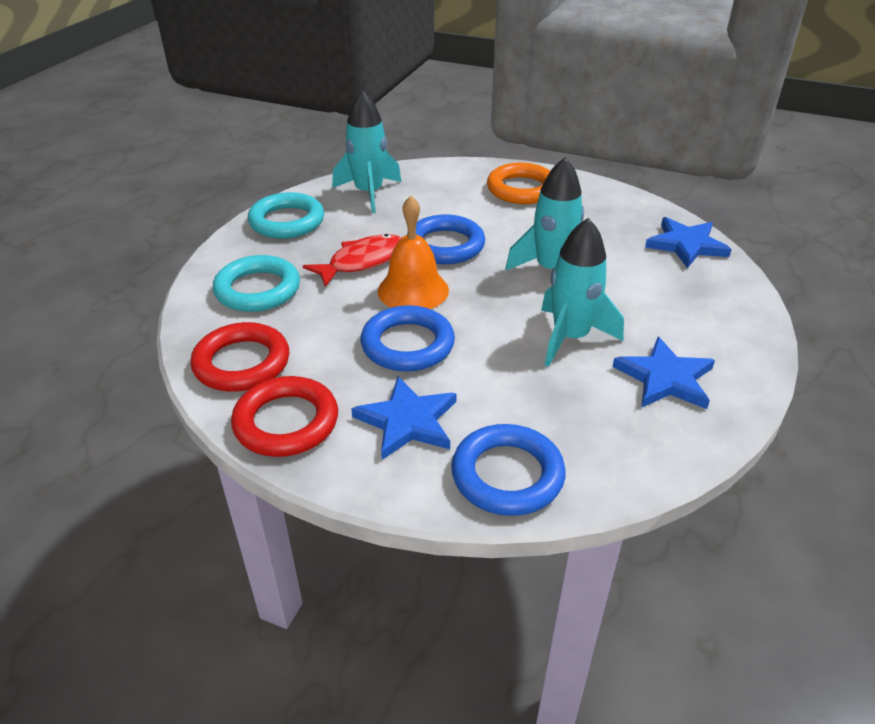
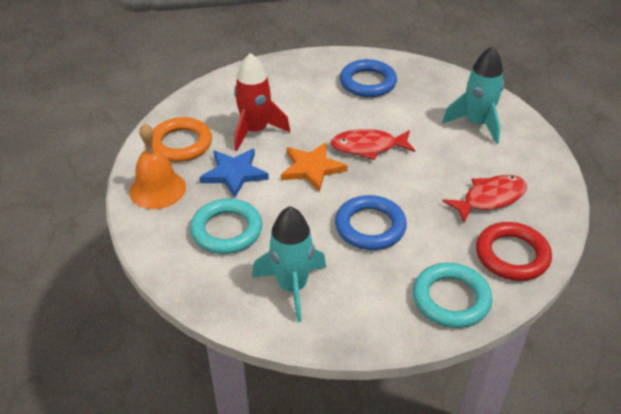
blue ring: 3 -> 2
blue star: 3 -> 1
orange star: 0 -> 1
red fish: 1 -> 2
red ring: 2 -> 1
red rocket: 0 -> 1
turquoise rocket: 3 -> 2

